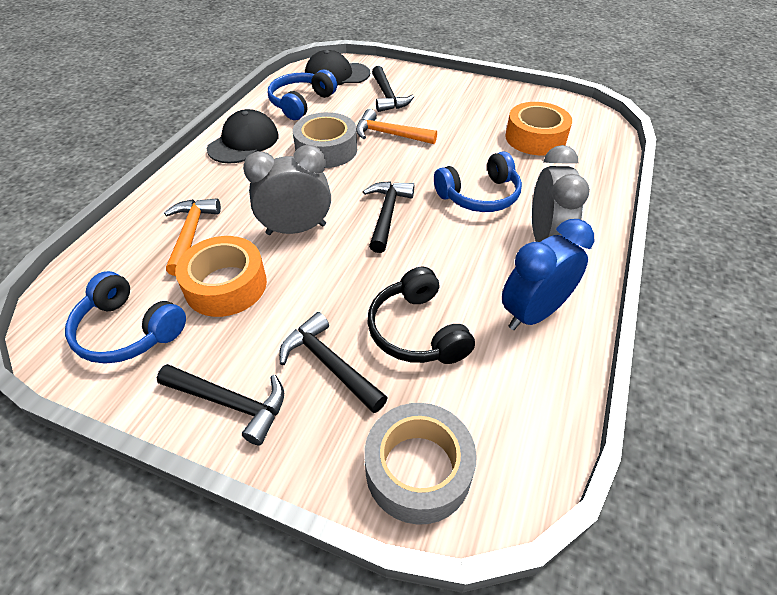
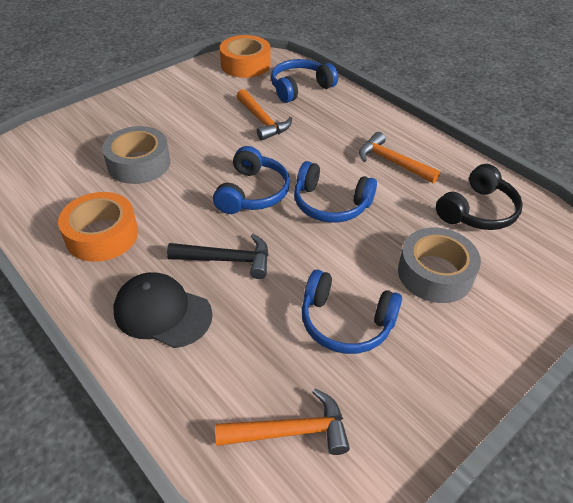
black cap: 2 -> 1
black hammer: 4 -> 1
blue clock: 1 -> 0
blue headphones: 3 -> 4
grey clock: 2 -> 0
orange hammer: 2 -> 3

